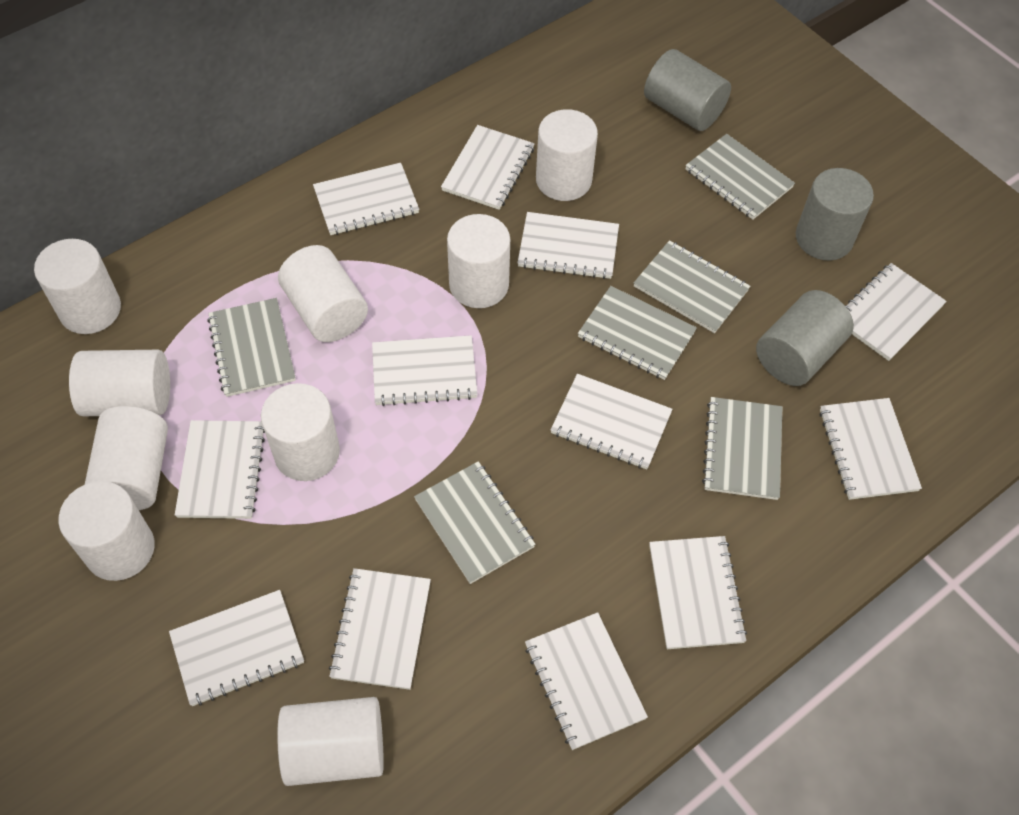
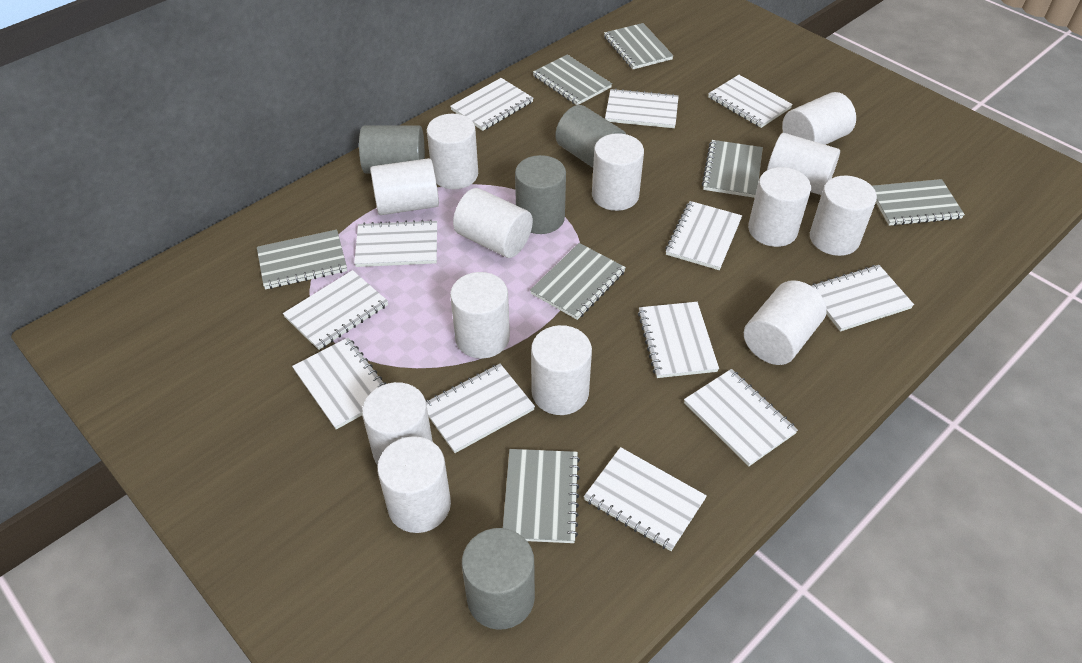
grey cylinder: 3 -> 4
grey notebook: 6 -> 7
white cylinder: 9 -> 13

